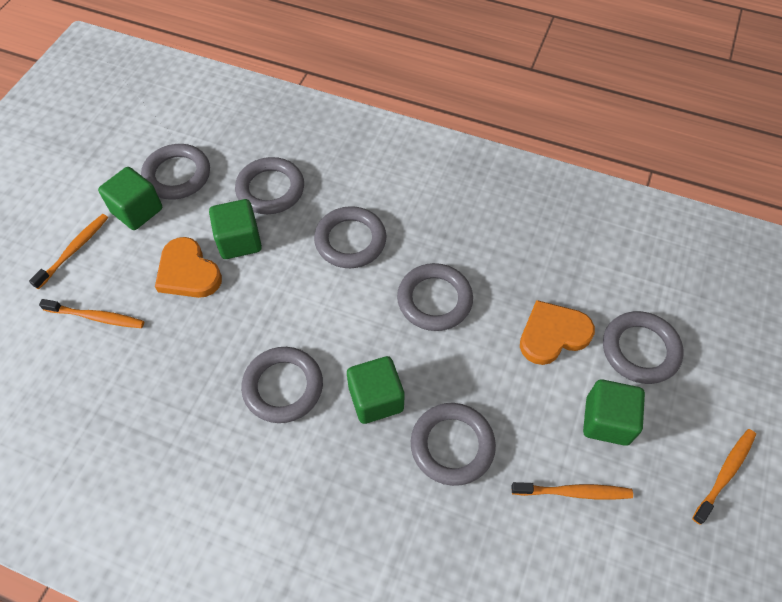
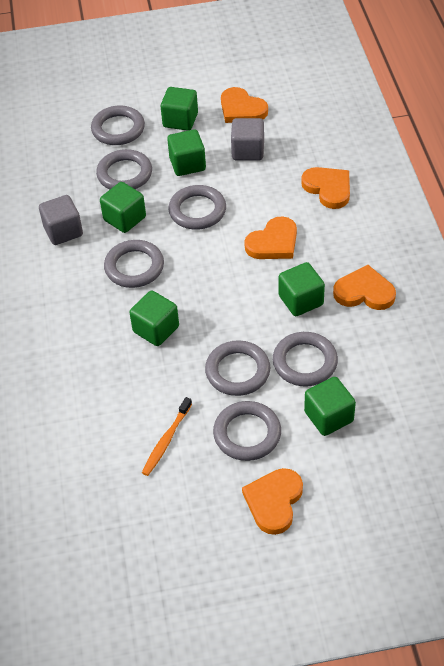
green cube: 4 -> 6
grey cube: 0 -> 2
orange heart: 2 -> 5
orange toothbrush: 4 -> 1

